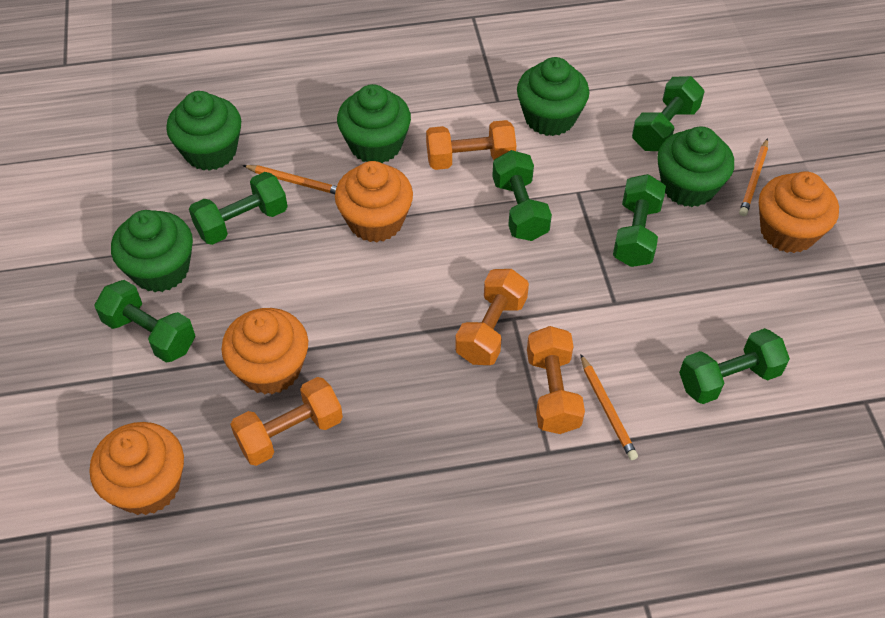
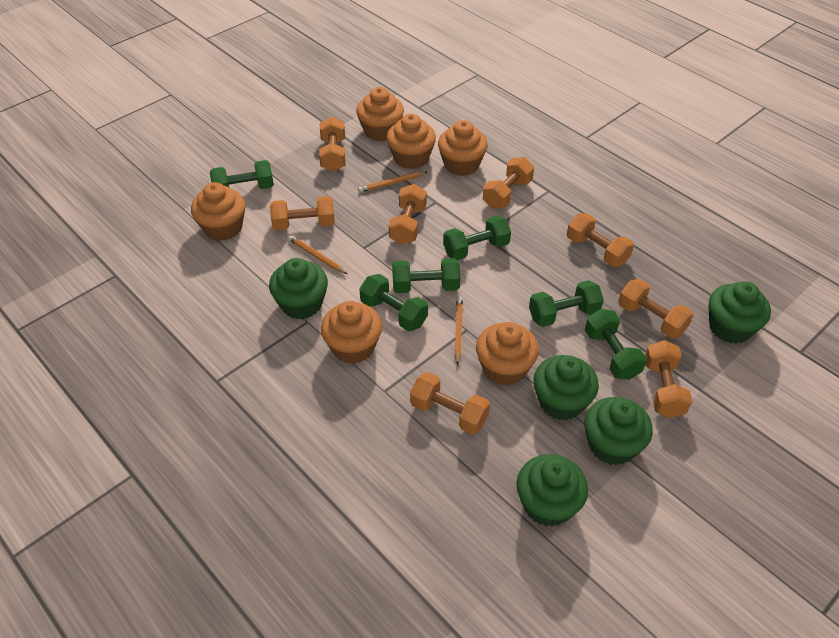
orange cupcake: 4 -> 6
orange dumbbell: 4 -> 8

